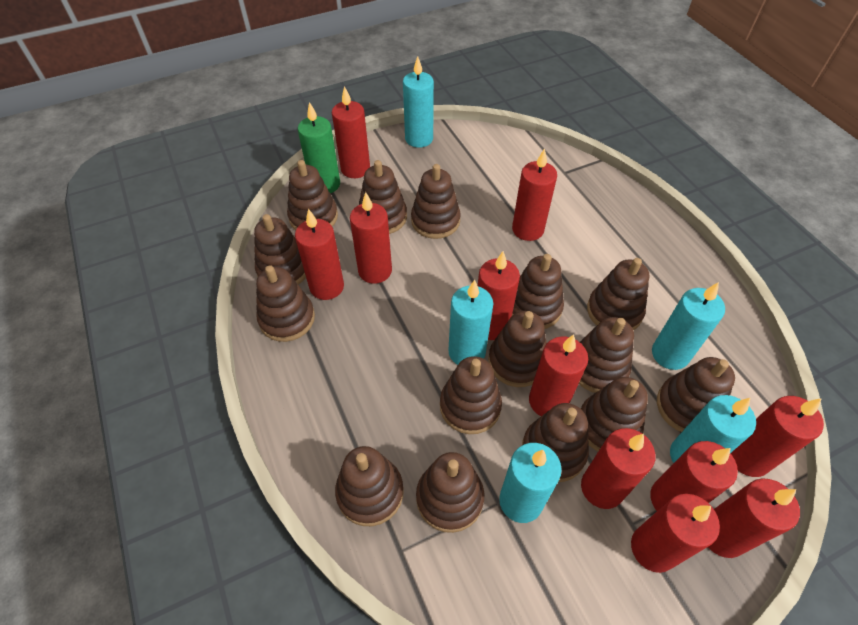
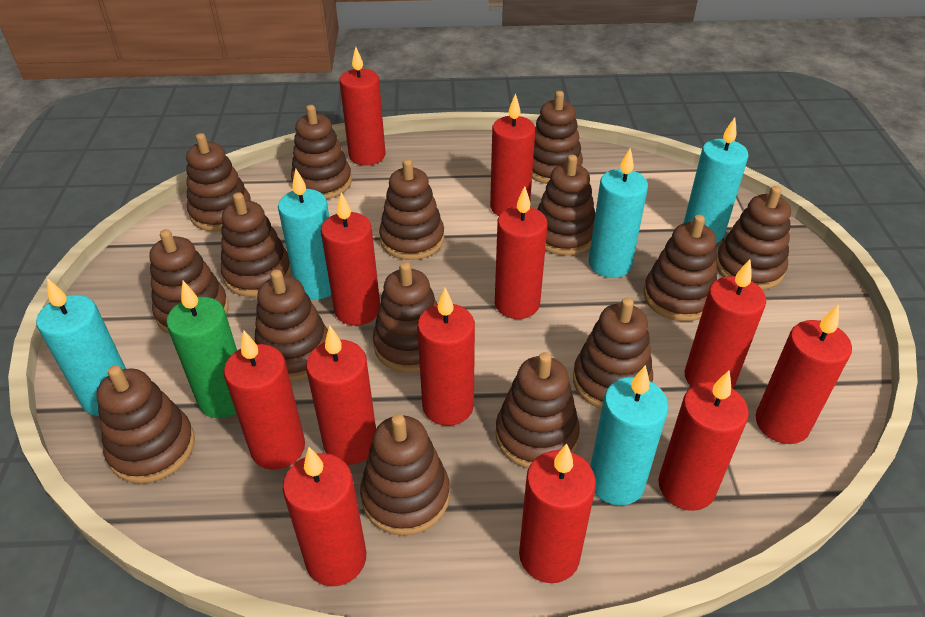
red candle: 11 -> 12

